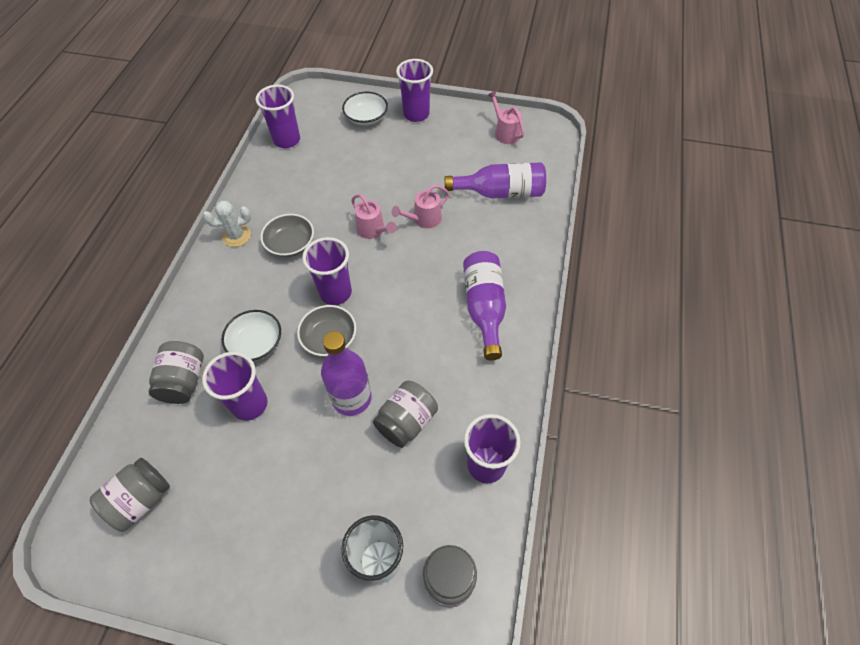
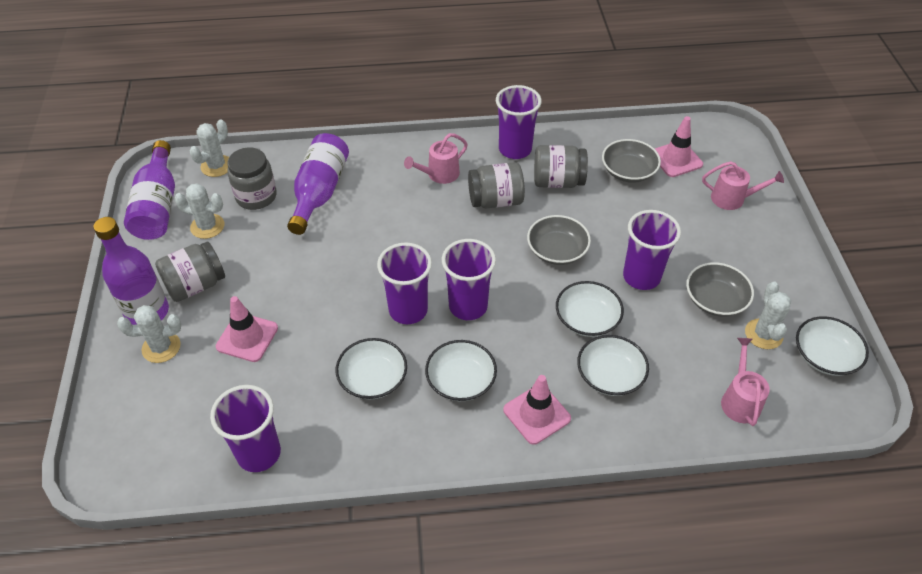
grey bowl: 2 -> 3
pink traffic cone: 0 -> 3
white bowl: 2 -> 5
white cactus: 1 -> 4
white cup: 1 -> 0

